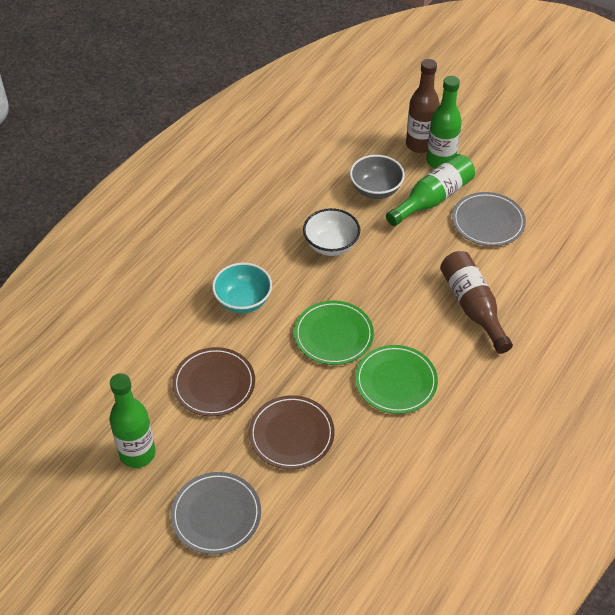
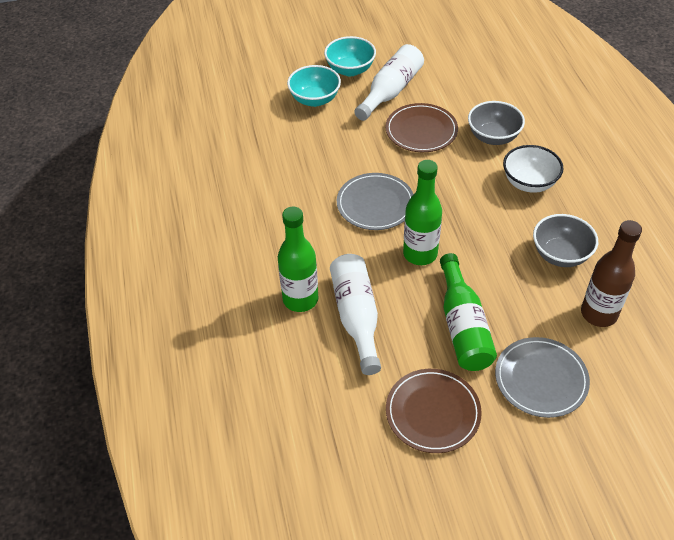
brown bottle: 2 -> 1
green plate: 2 -> 0
grey bowl: 1 -> 2
turquoise bowl: 1 -> 2
white bottle: 0 -> 2

